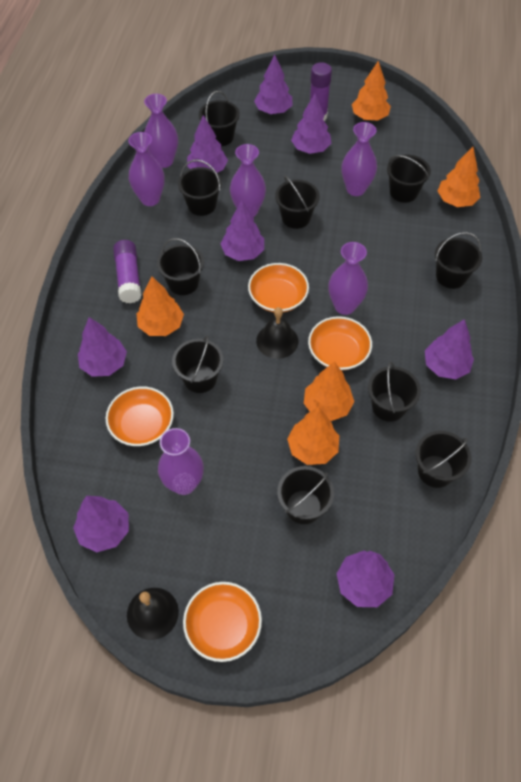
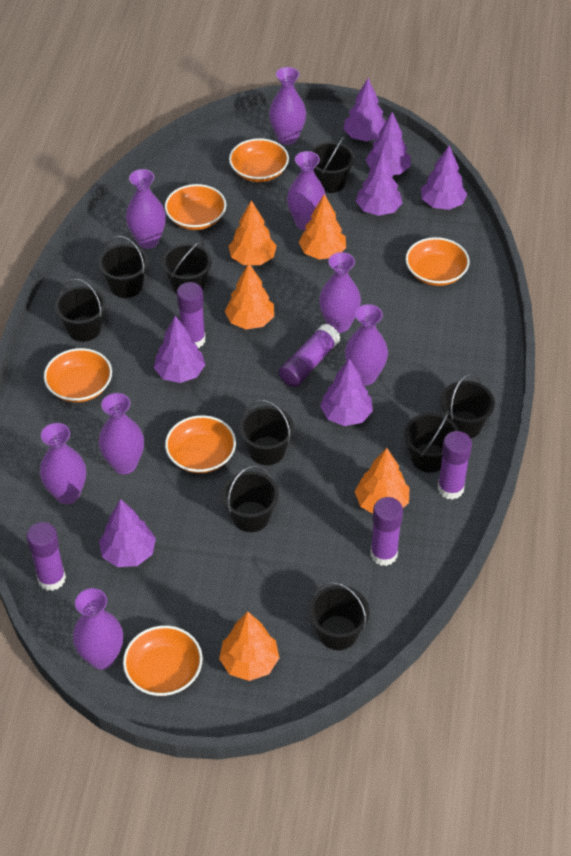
black bell: 2 -> 0
black bucket: 10 -> 9
orange bowl: 4 -> 6
purple glue stick: 2 -> 5
purple tree: 8 -> 7
purple vase: 6 -> 8

